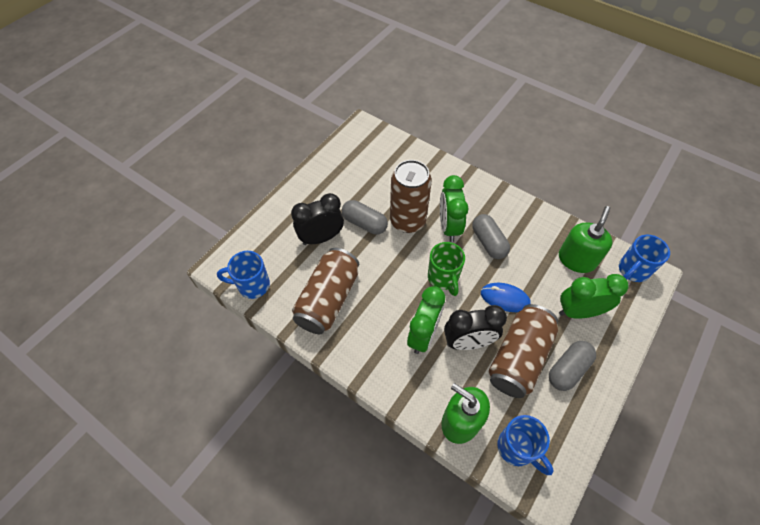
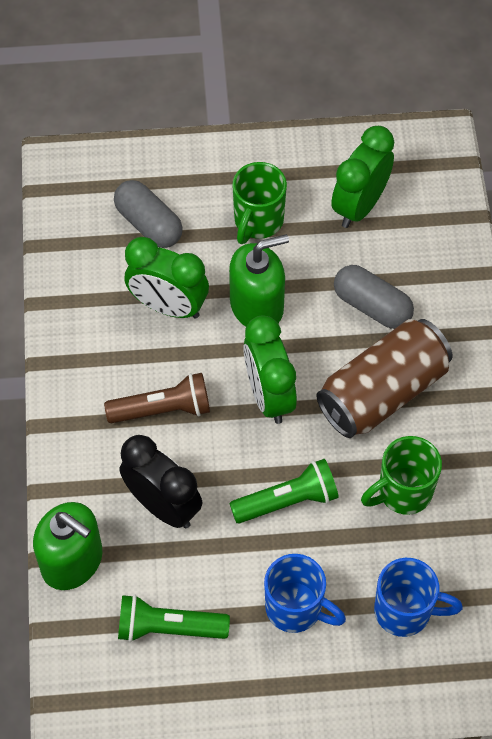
black clock: 2 -> 1
blue mouse: 1 -> 0
blue mug: 3 -> 2
brown can: 3 -> 1
brown flashlight: 0 -> 1
green flashlight: 0 -> 2
green mug: 1 -> 2
grey capsule: 3 -> 2

